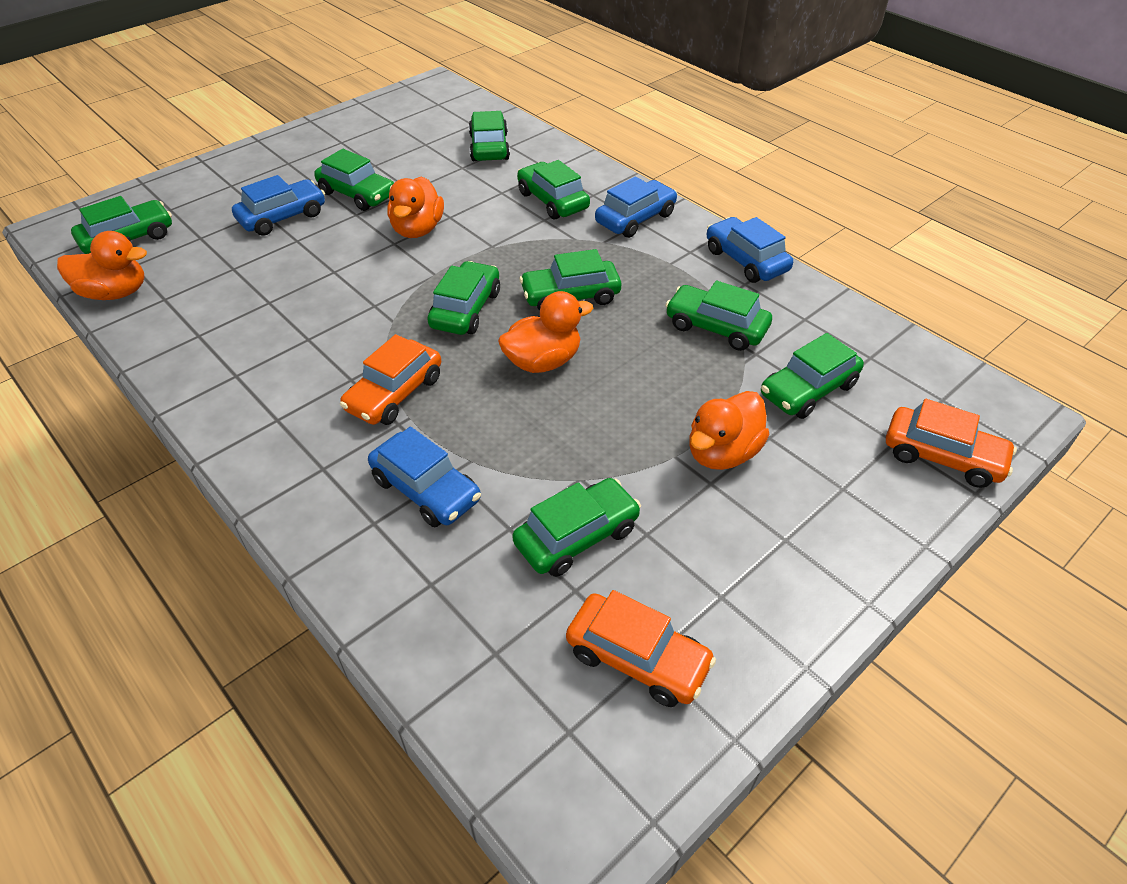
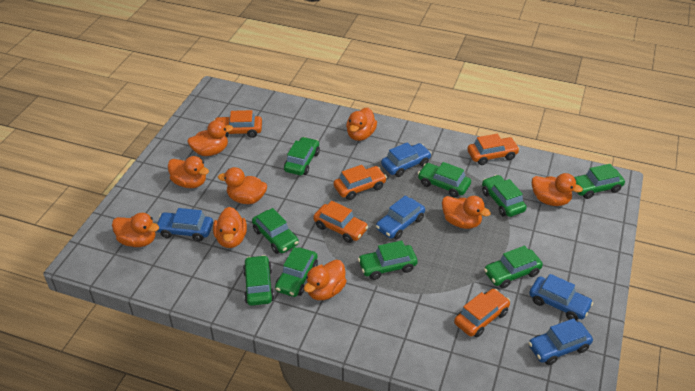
blue car: 4 -> 5
orange car: 3 -> 5
orange duck: 4 -> 9

